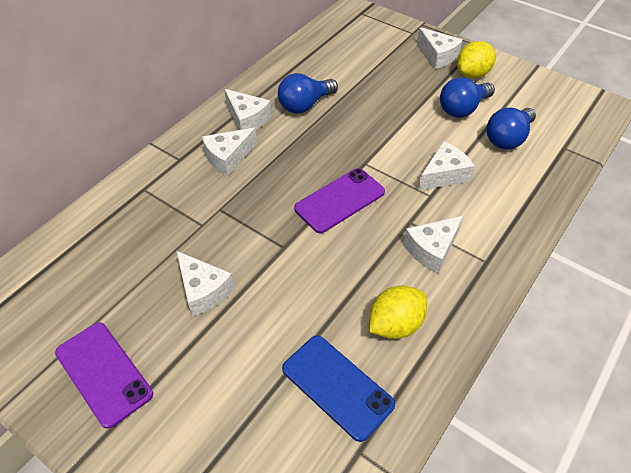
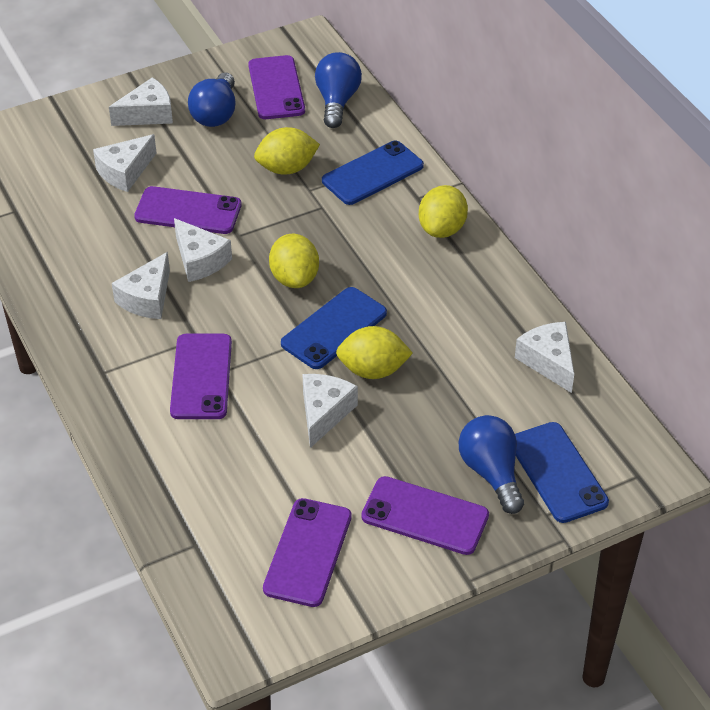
blue phone: 1 -> 3
purple phone: 2 -> 5
yellow lemon: 2 -> 4

